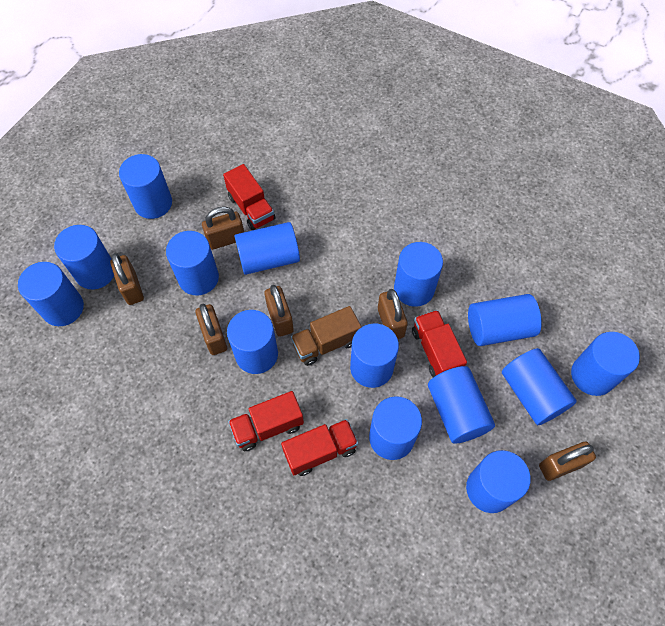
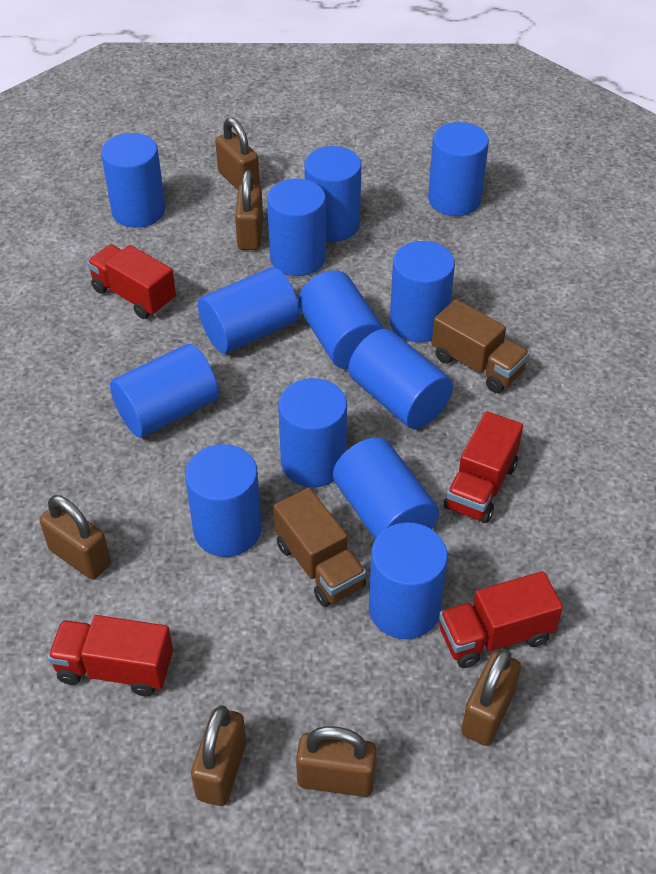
blue cylinder: 14 -> 13
brown truck: 1 -> 2

